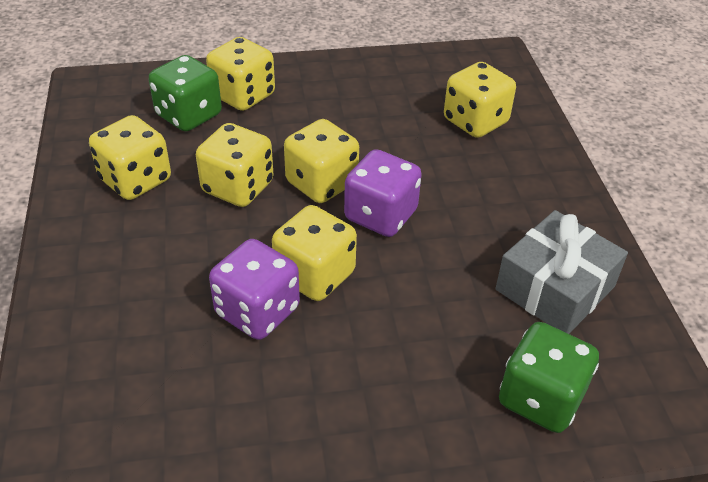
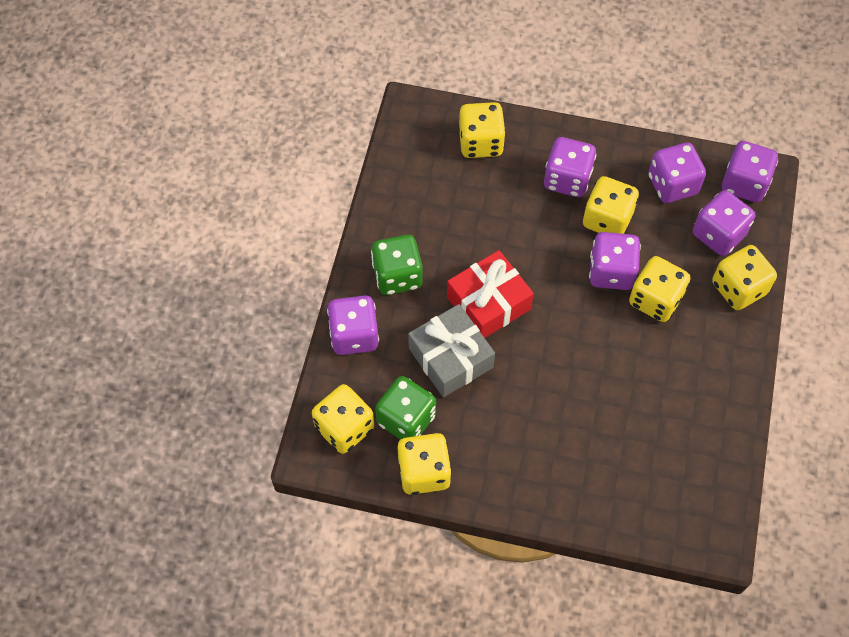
purple dice: 2 -> 6
red gift: 0 -> 1

